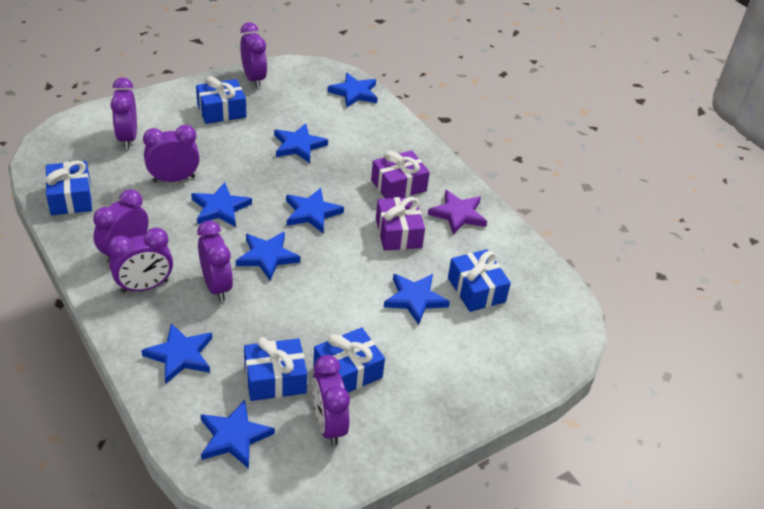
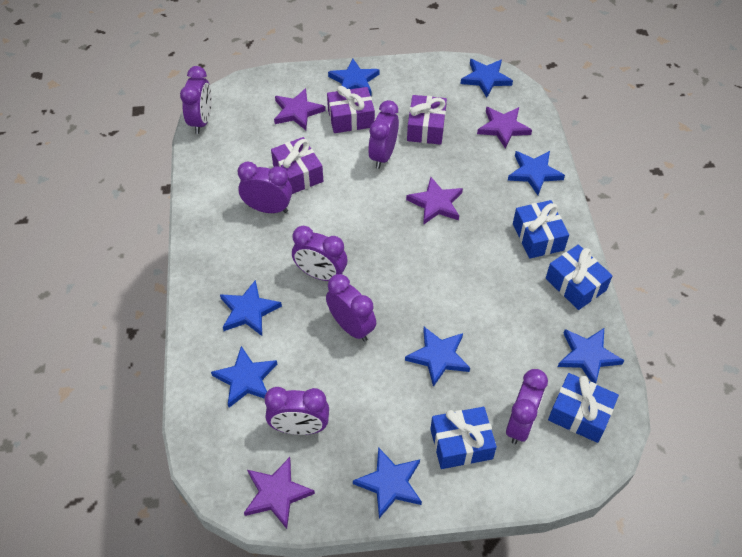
blue gift: 5 -> 4
purple gift: 2 -> 3
purple star: 1 -> 4

